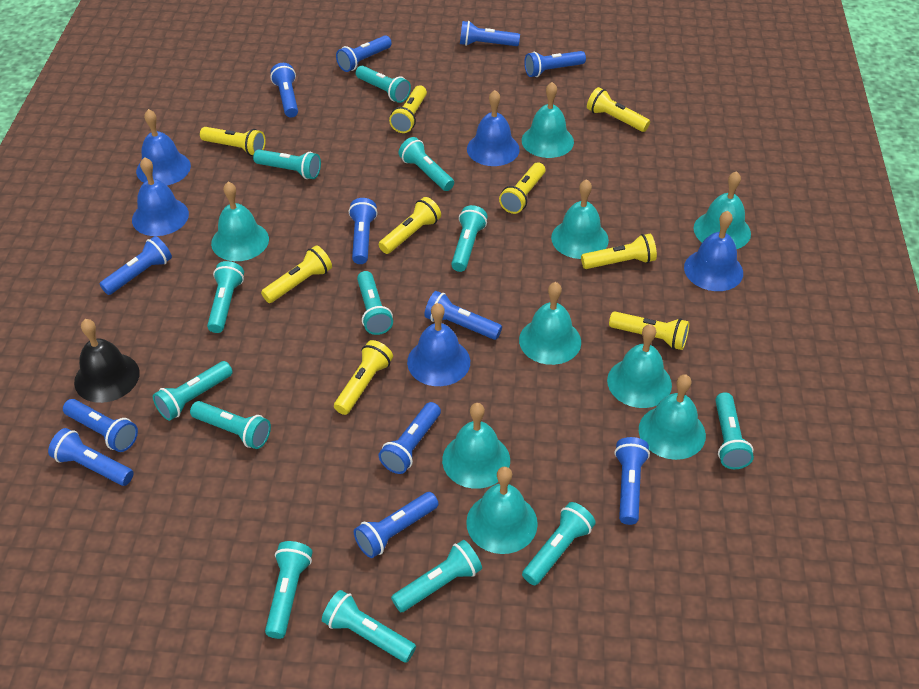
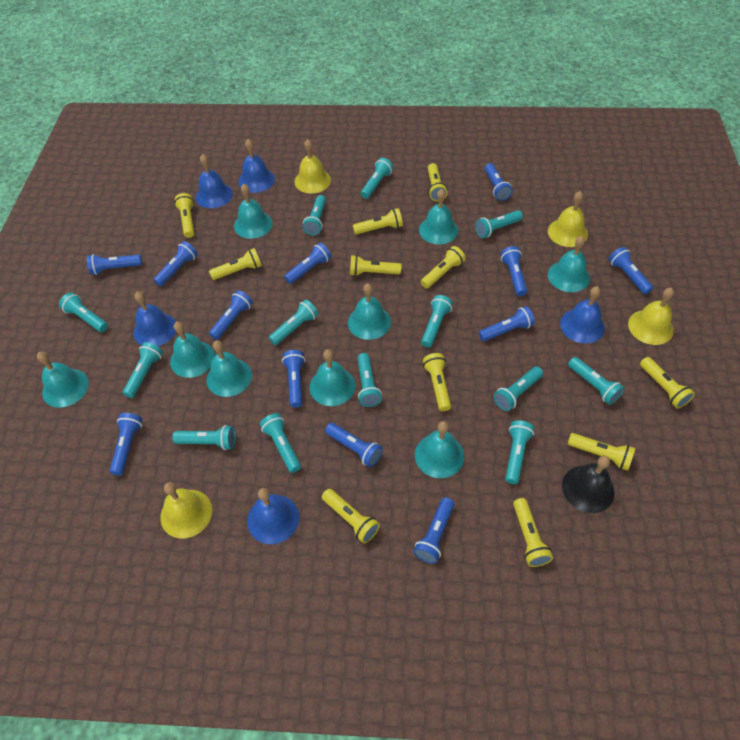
yellow bell: 0 -> 4
yellow flashlight: 9 -> 11

